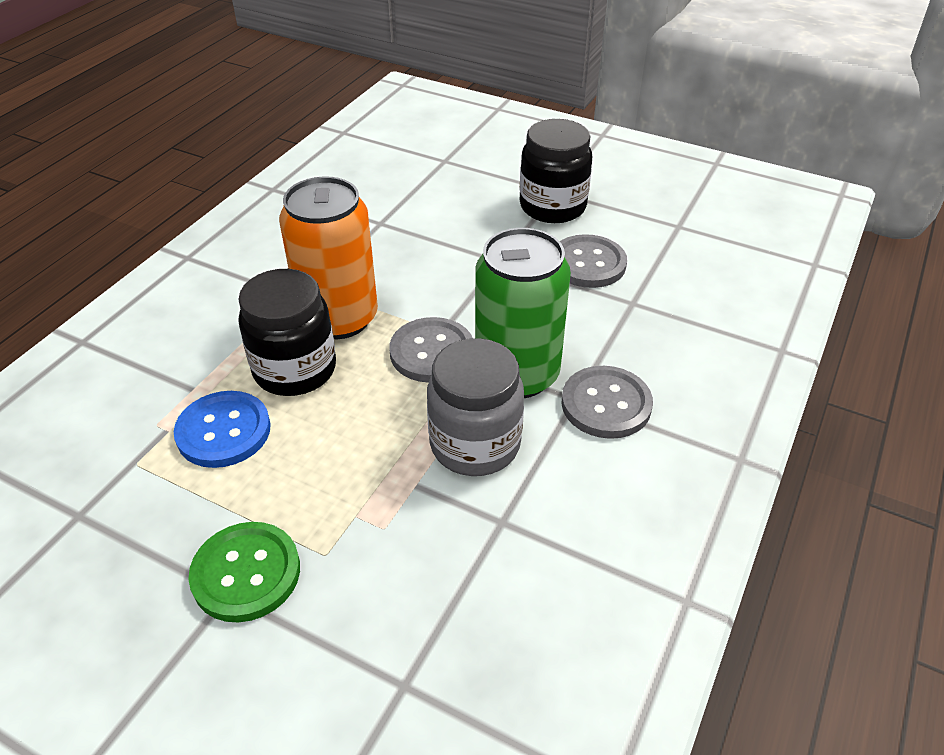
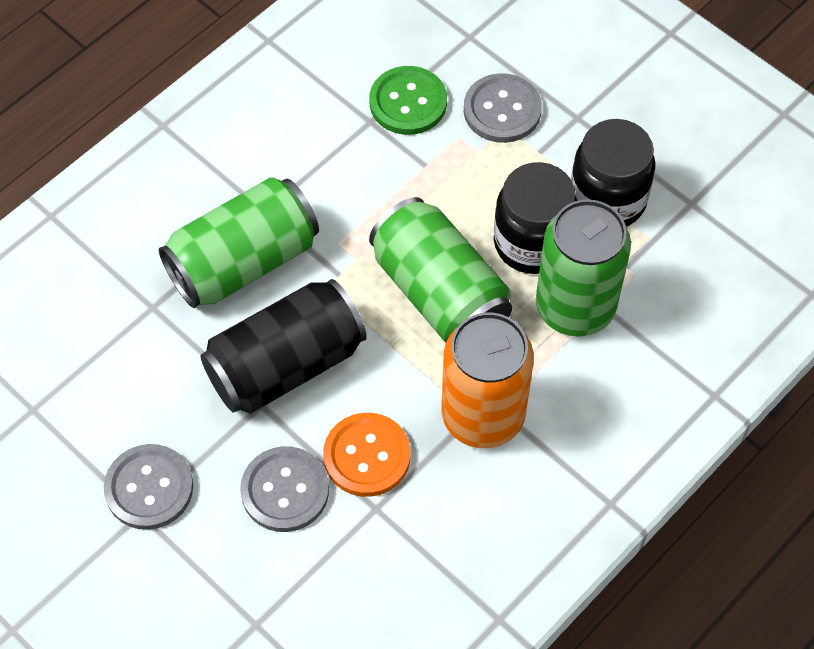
black can: 0 -> 1
blue button: 1 -> 0
green can: 1 -> 3
grey jar: 1 -> 0
orange button: 0 -> 1

